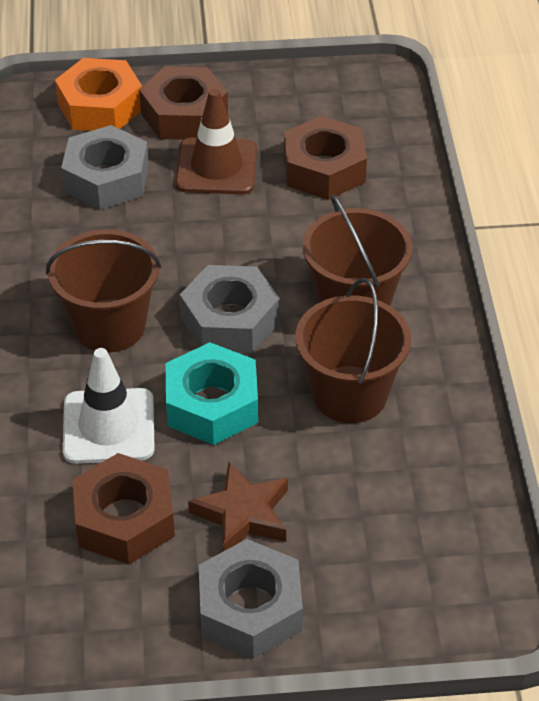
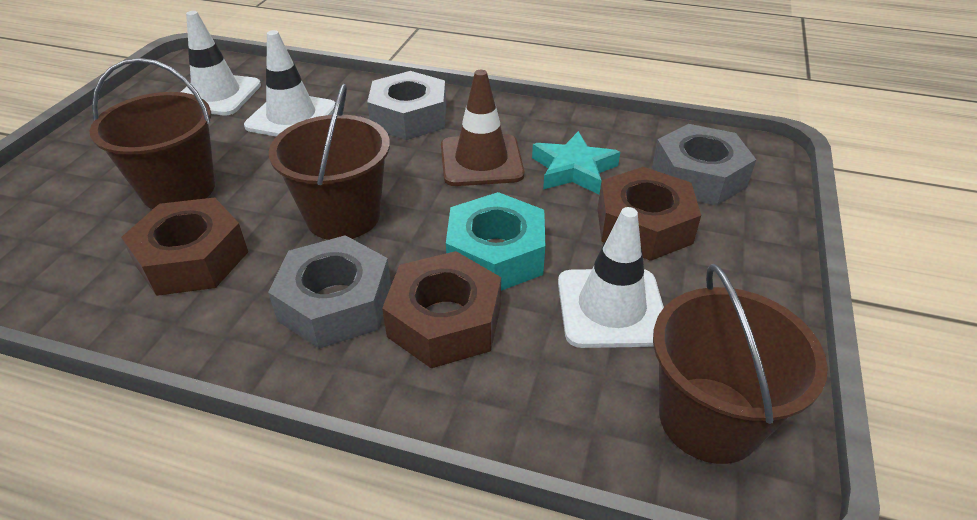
brown star: 1 -> 0
orange nut: 1 -> 0
turquoise star: 0 -> 1
white traffic cone: 1 -> 3

